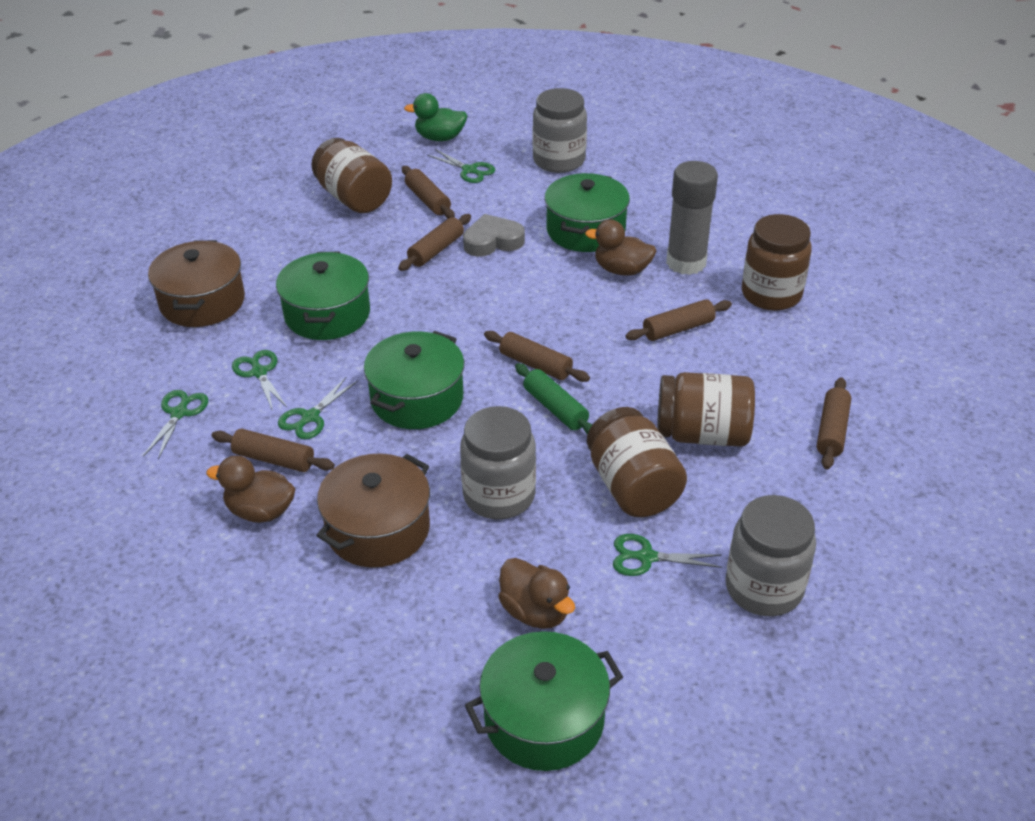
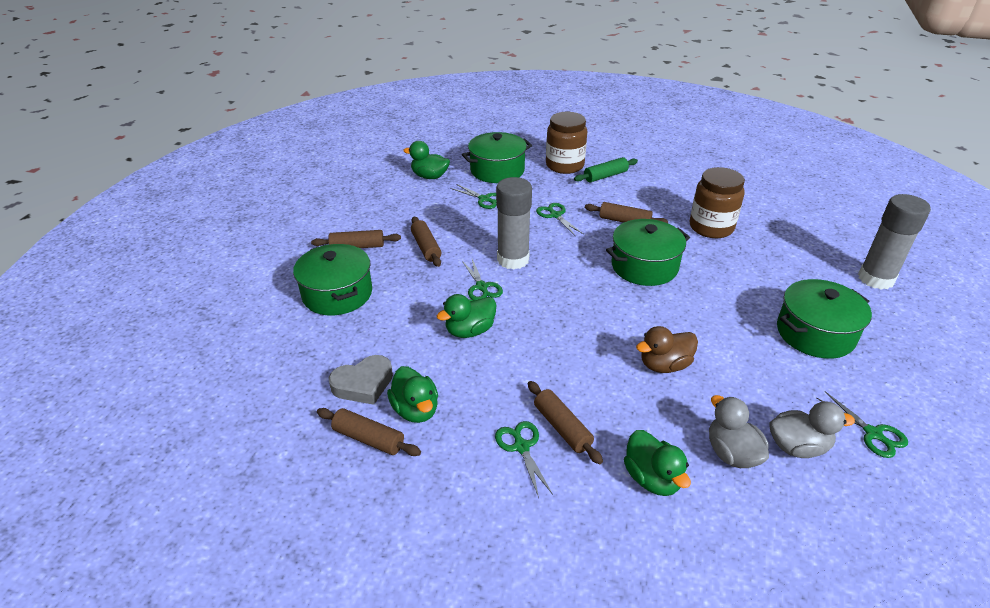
brown duck: 3 -> 1
brown jar: 4 -> 2
brown pot: 2 -> 0
brown rolling pin: 6 -> 5
green duck: 1 -> 4
grey duck: 0 -> 2
grey glue stick: 1 -> 2
grey jar: 3 -> 0

